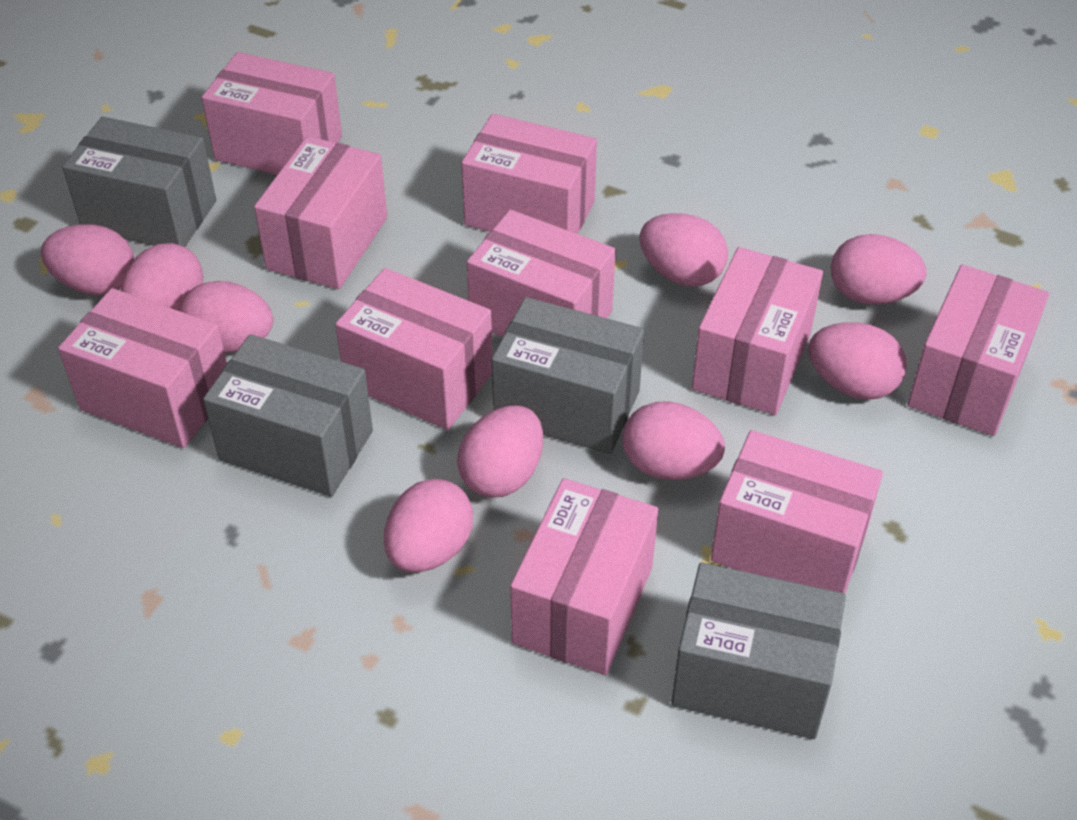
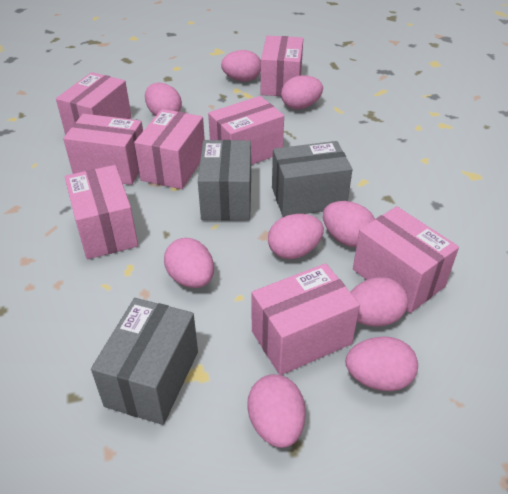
grey box: 4 -> 3
pink box: 10 -> 8

